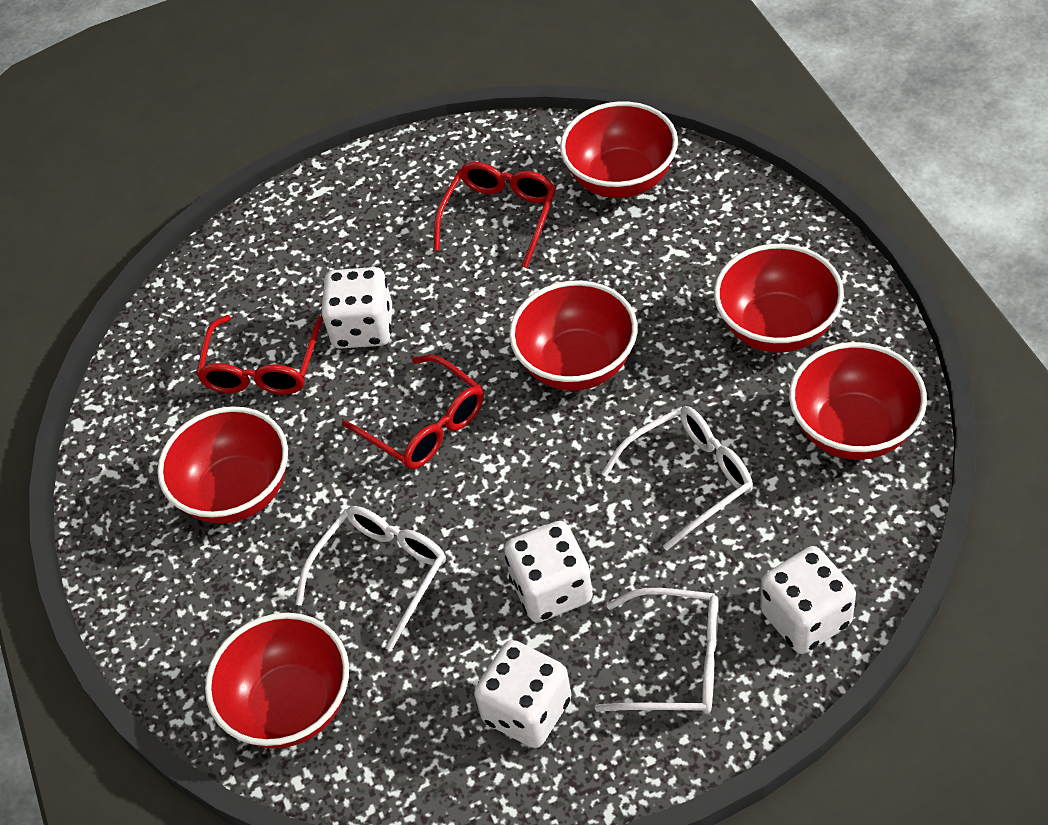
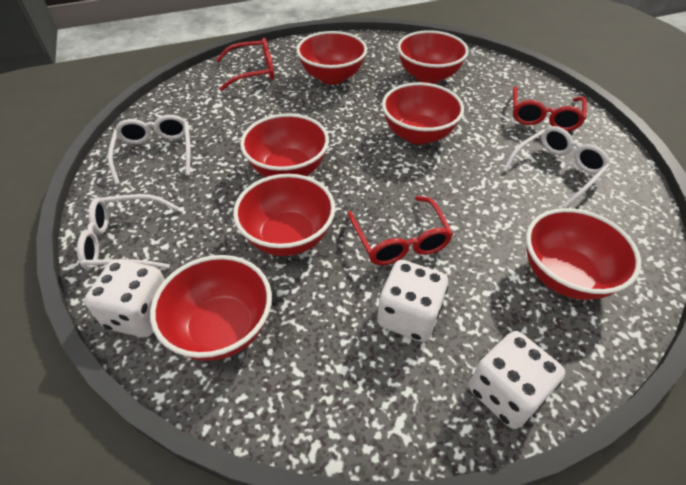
red bowl: 6 -> 7
white dice: 4 -> 3

